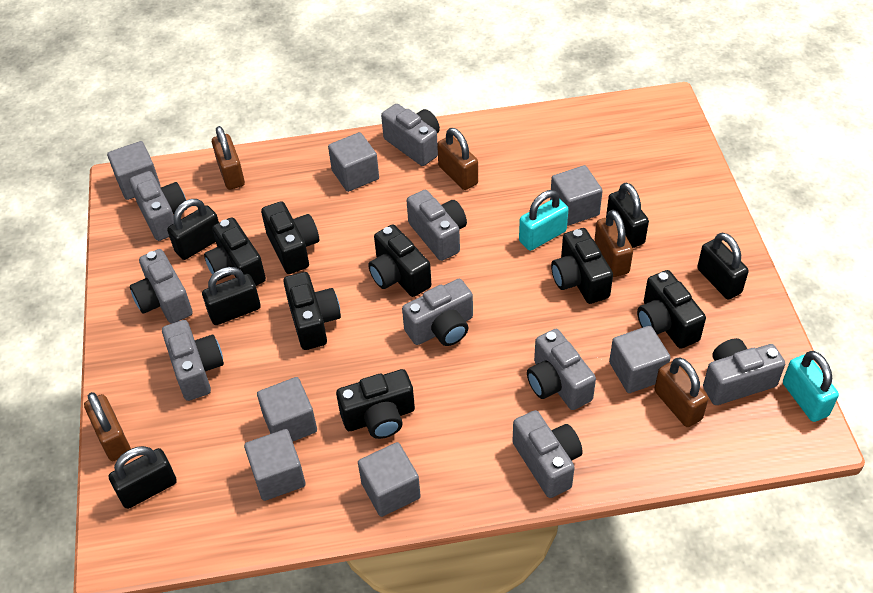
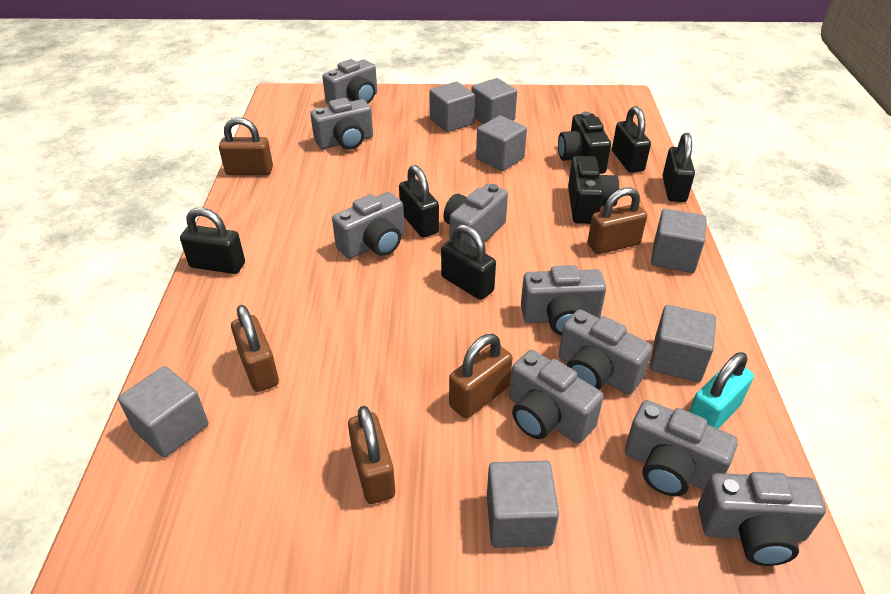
black camera: 7 -> 2
turquoise padlock: 2 -> 1

